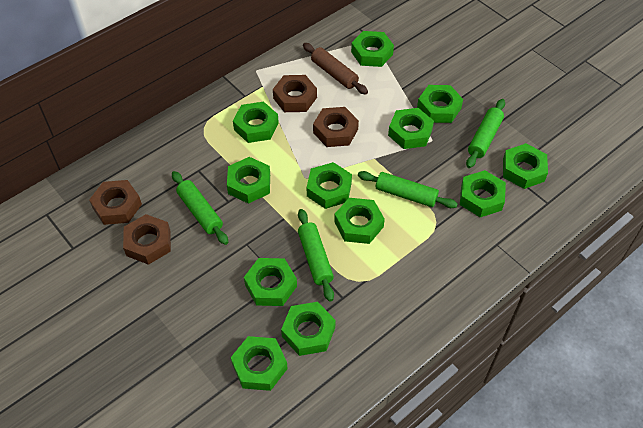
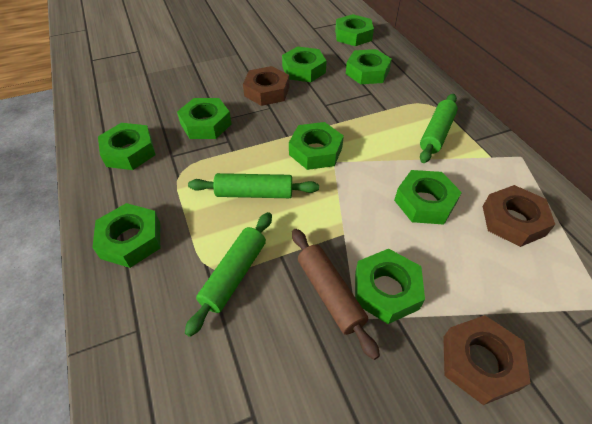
brown nut: 4 -> 3
green nut: 12 -> 9
green rolling pin: 4 -> 3

